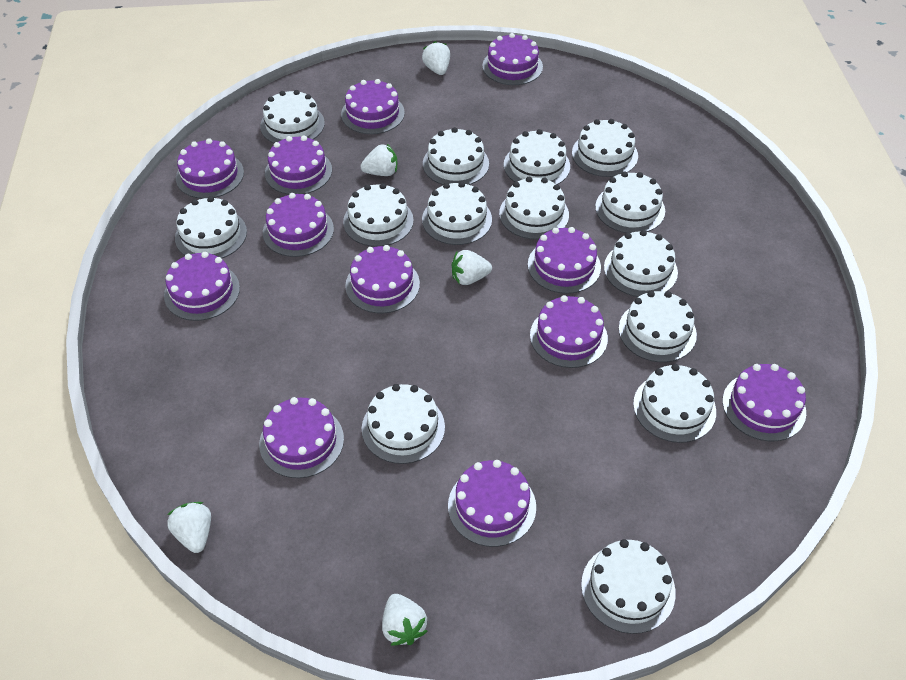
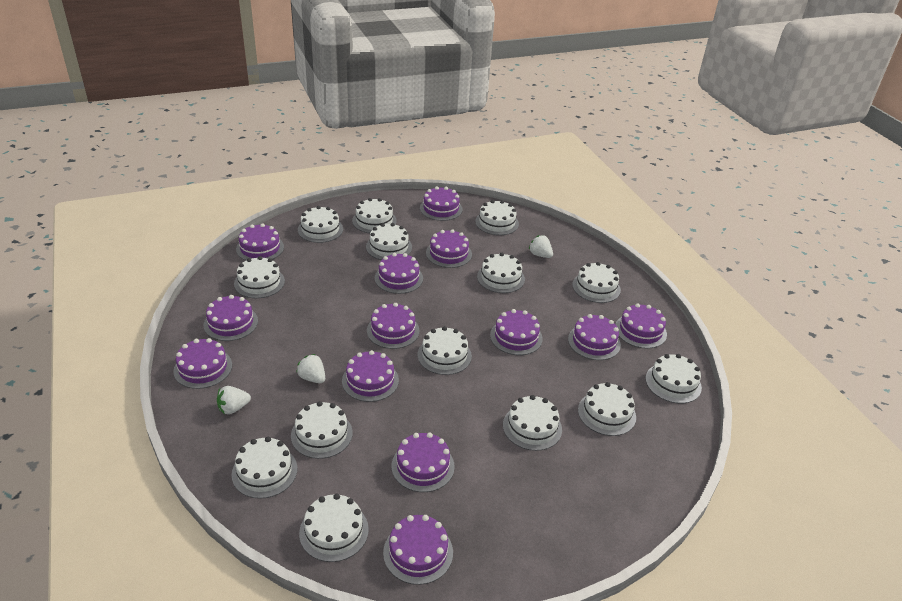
purple cake: 12 -> 13
white strawberry: 5 -> 3

